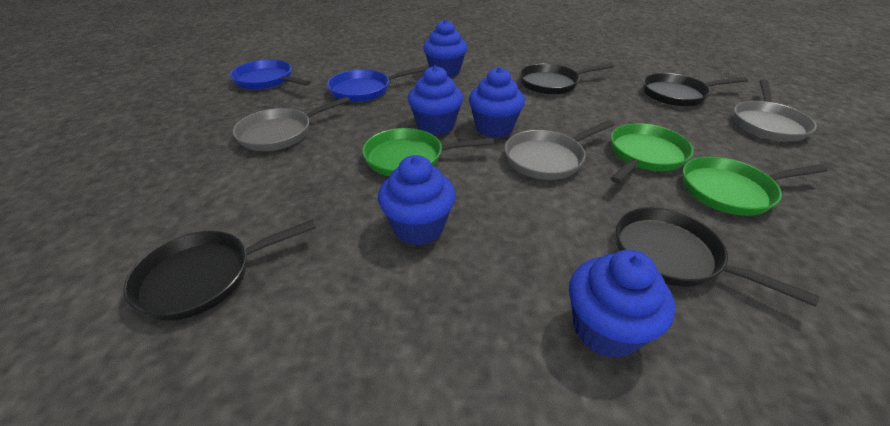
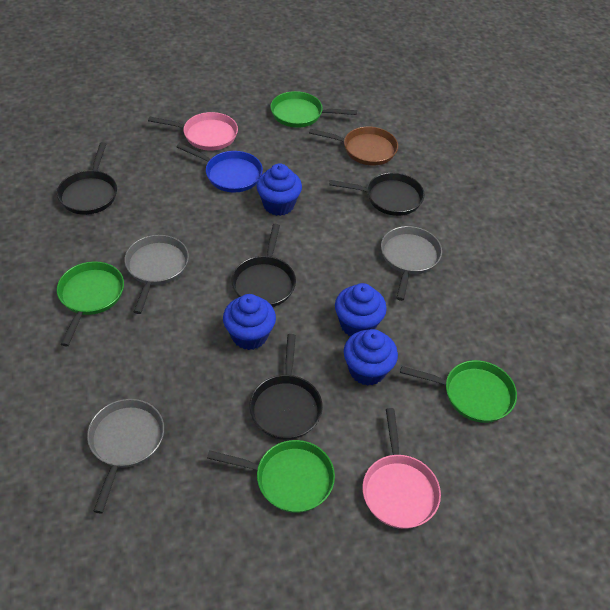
blue cupcake: 5 -> 4
blue pan: 2 -> 1
brown pan: 0 -> 1
green pan: 3 -> 4
pink pan: 0 -> 2

